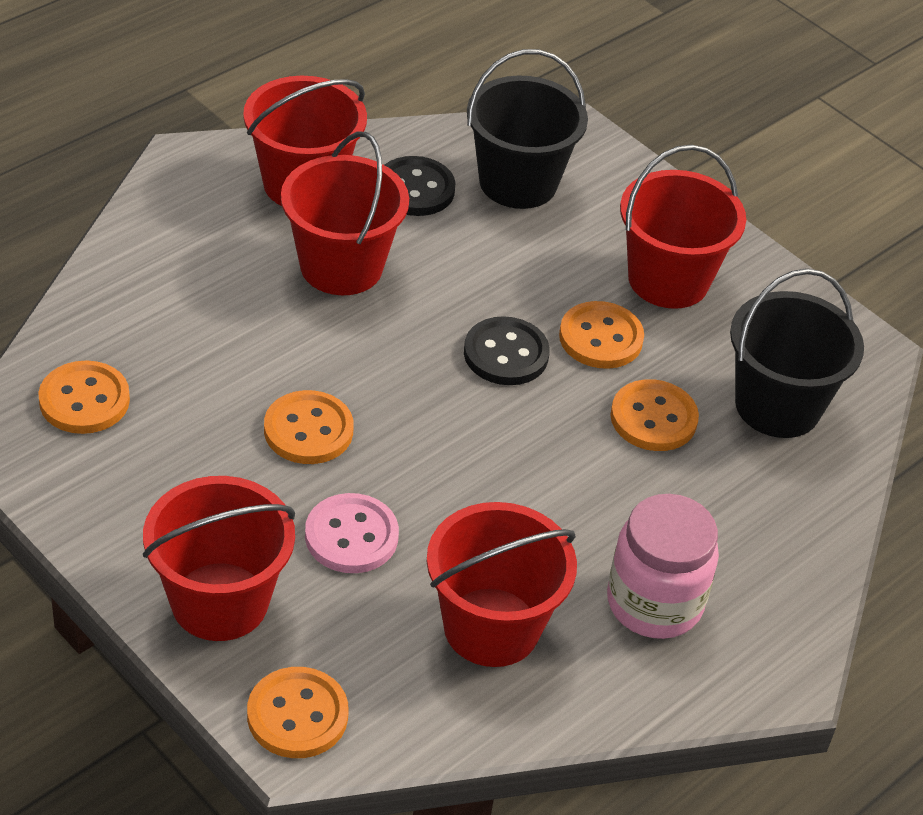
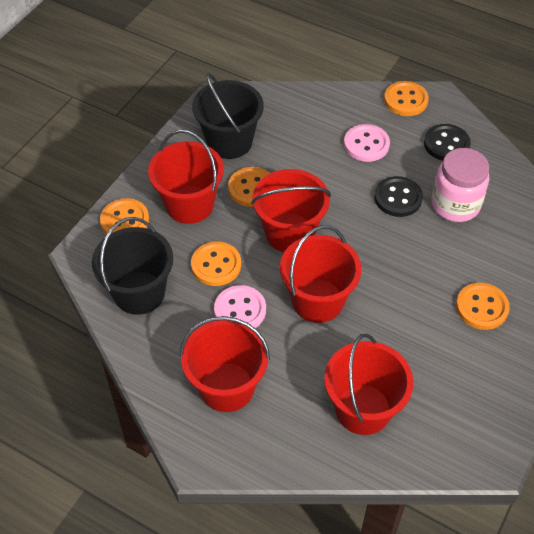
pink button: 1 -> 2

